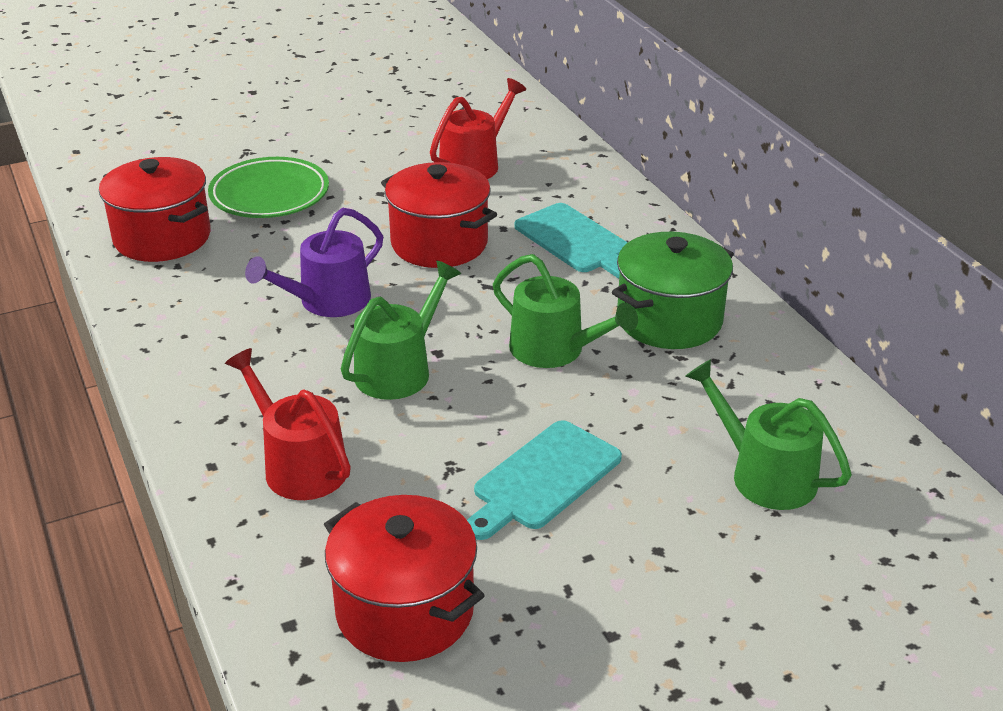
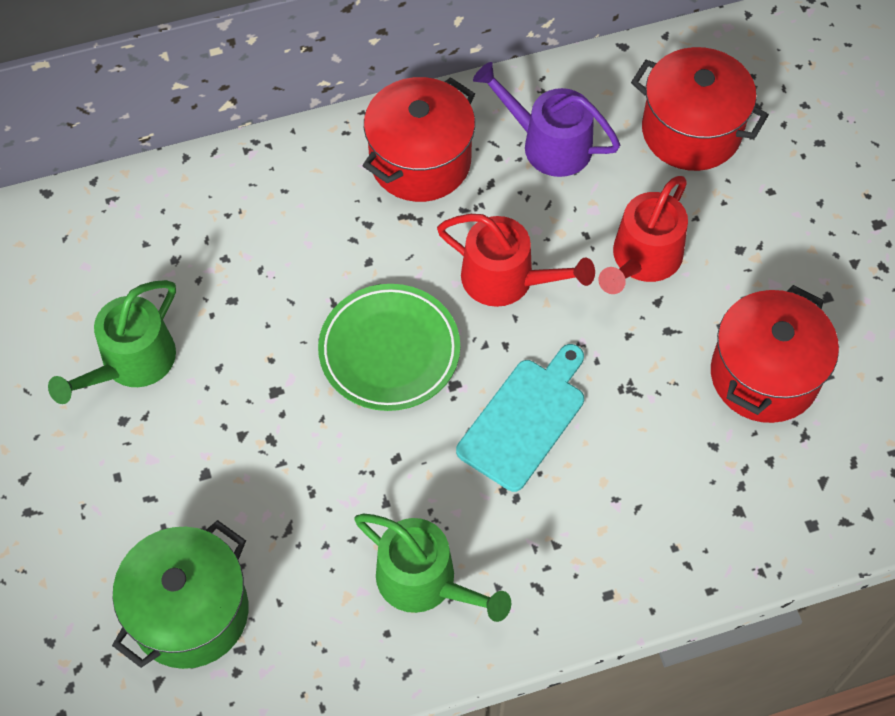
green watering can: 3 -> 2
turquoise cutting board: 2 -> 1

